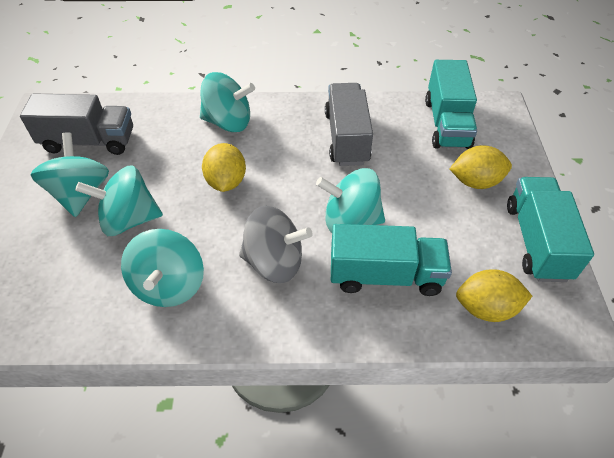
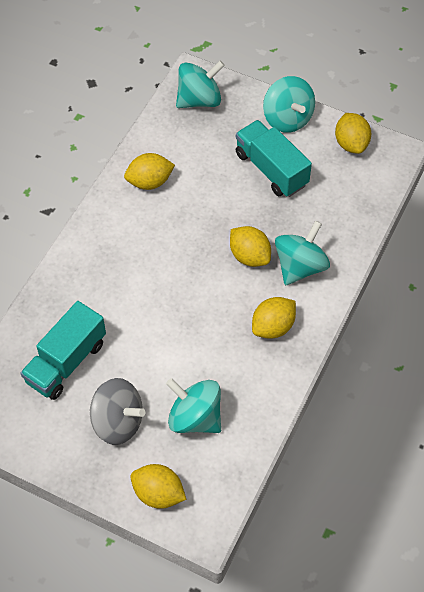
grey truck: 2 -> 0
turquoise spinning top: 5 -> 4
turquoise truck: 3 -> 2
yellow lemon: 3 -> 5

